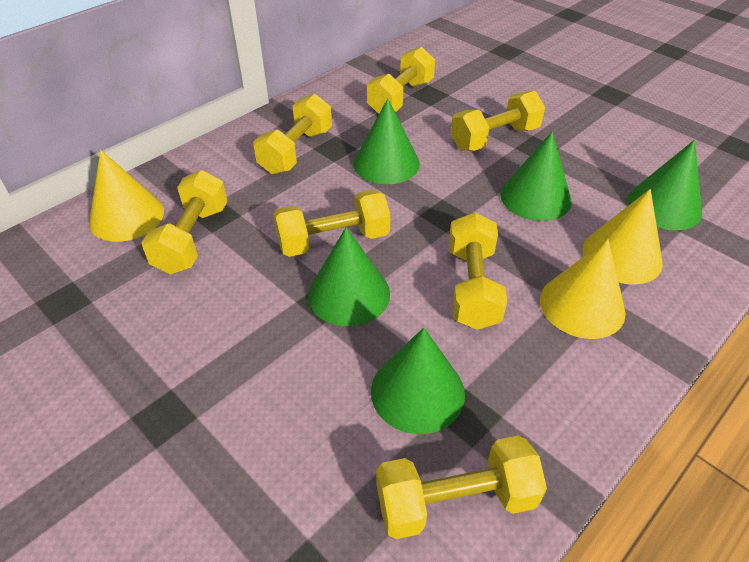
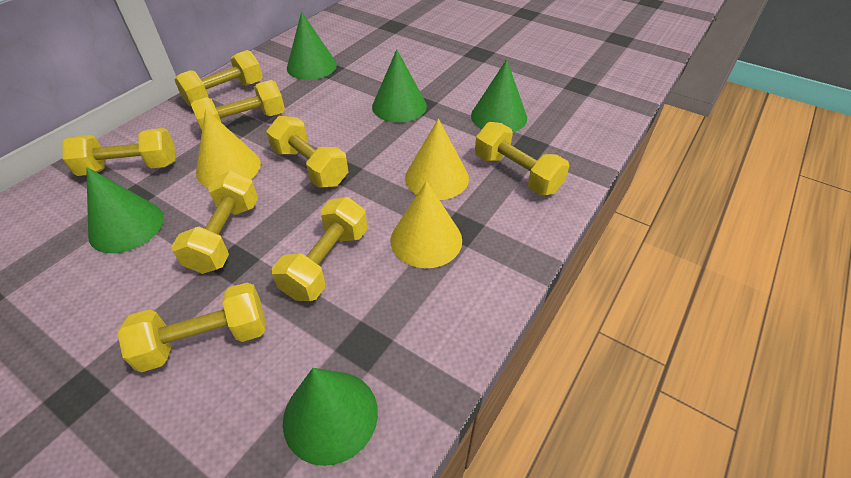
yellow dumbbell: 7 -> 8

